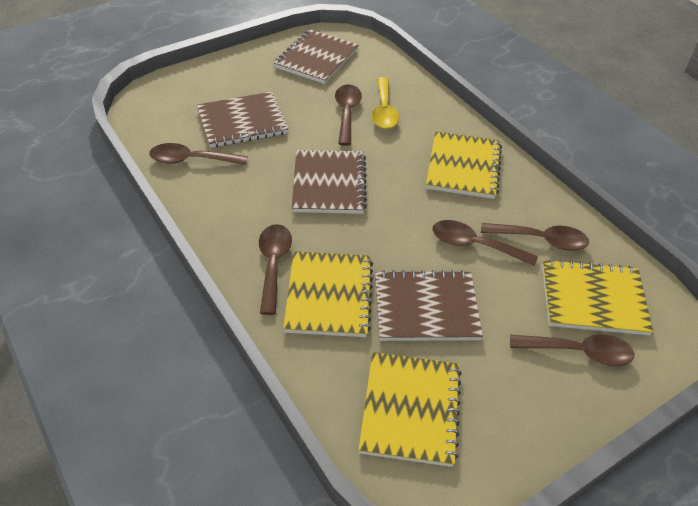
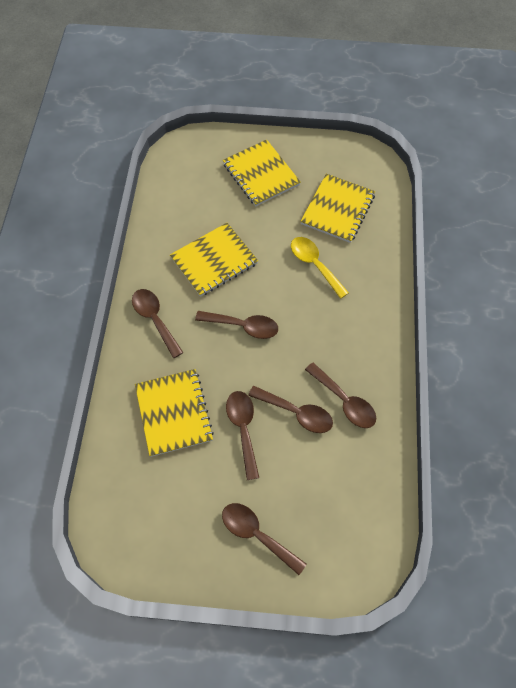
brown notebook: 4 -> 0

